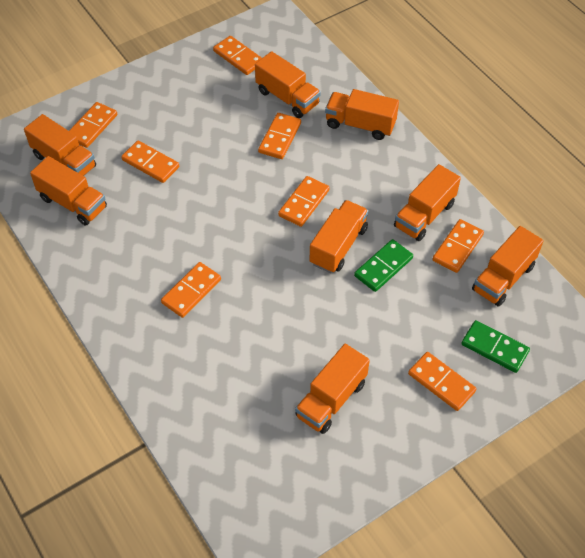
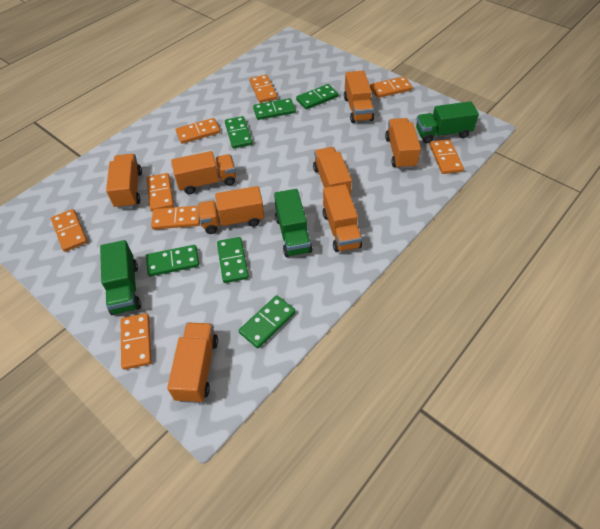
green domino: 2 -> 6
green truck: 0 -> 3

